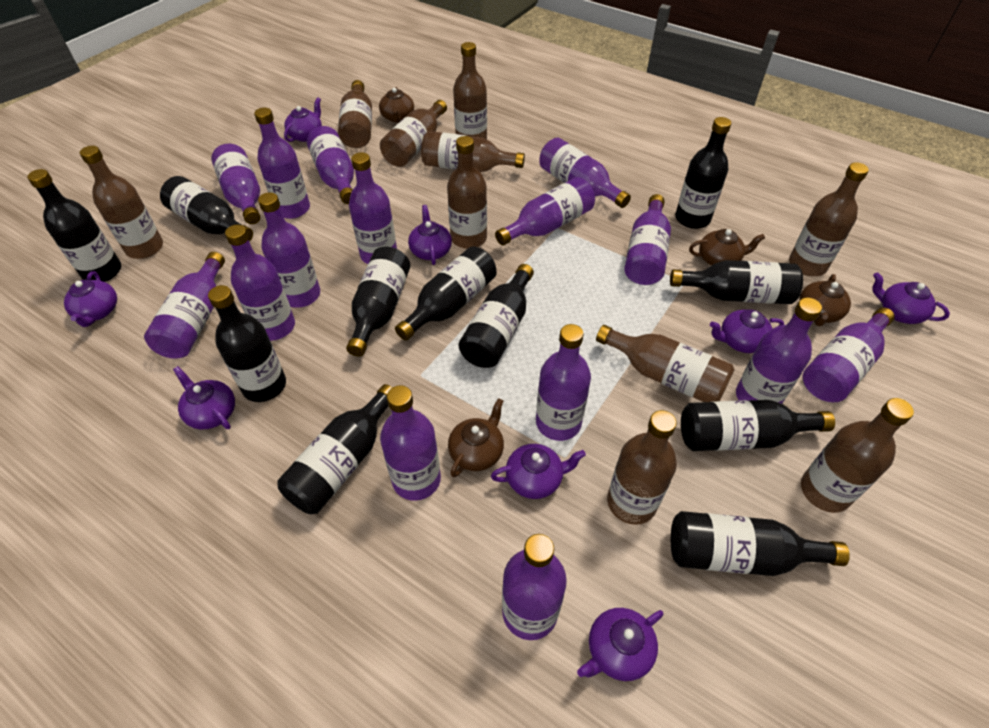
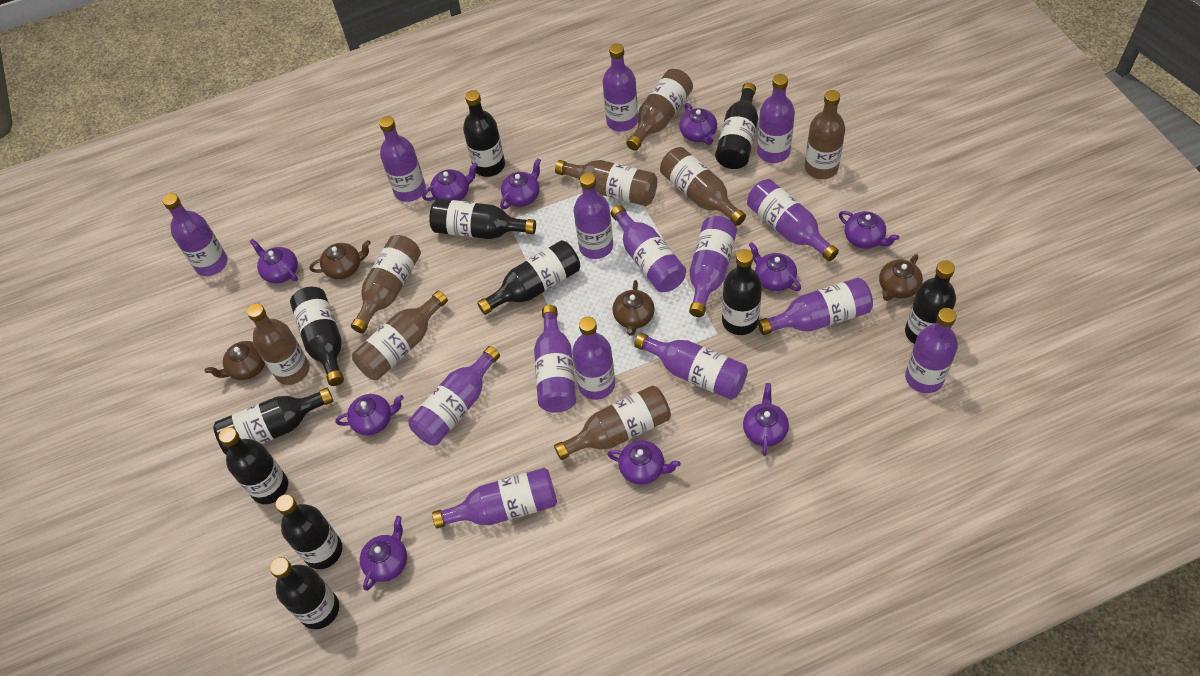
brown bottle: 10 -> 8
purple teapot: 8 -> 10

